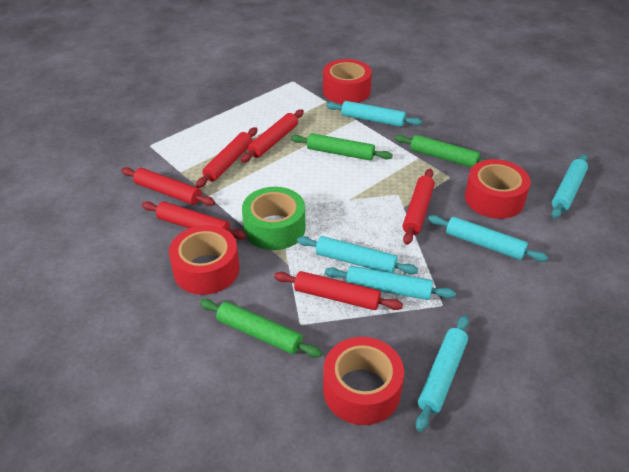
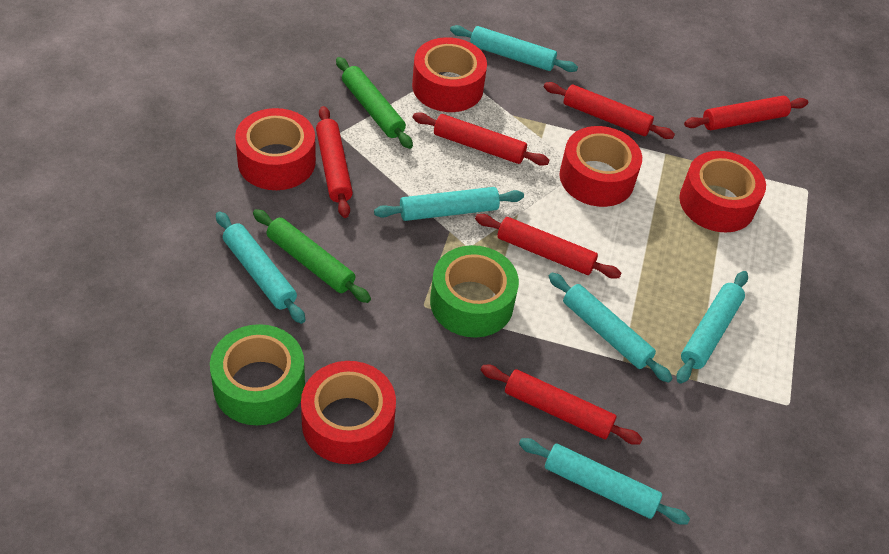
green rolling pin: 3 -> 2
green tape: 1 -> 2
red tape: 4 -> 5

